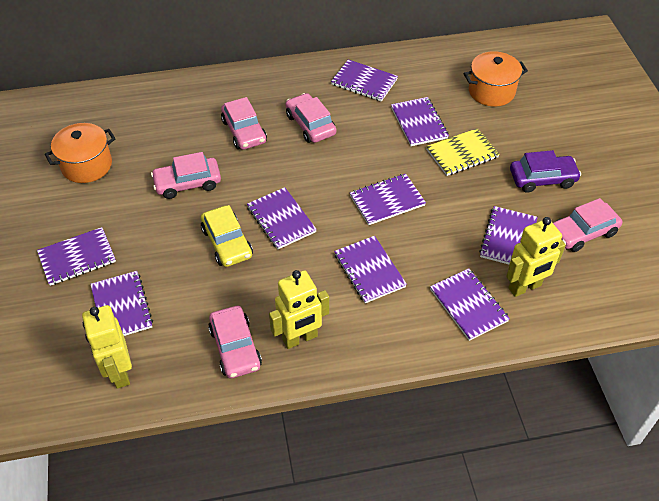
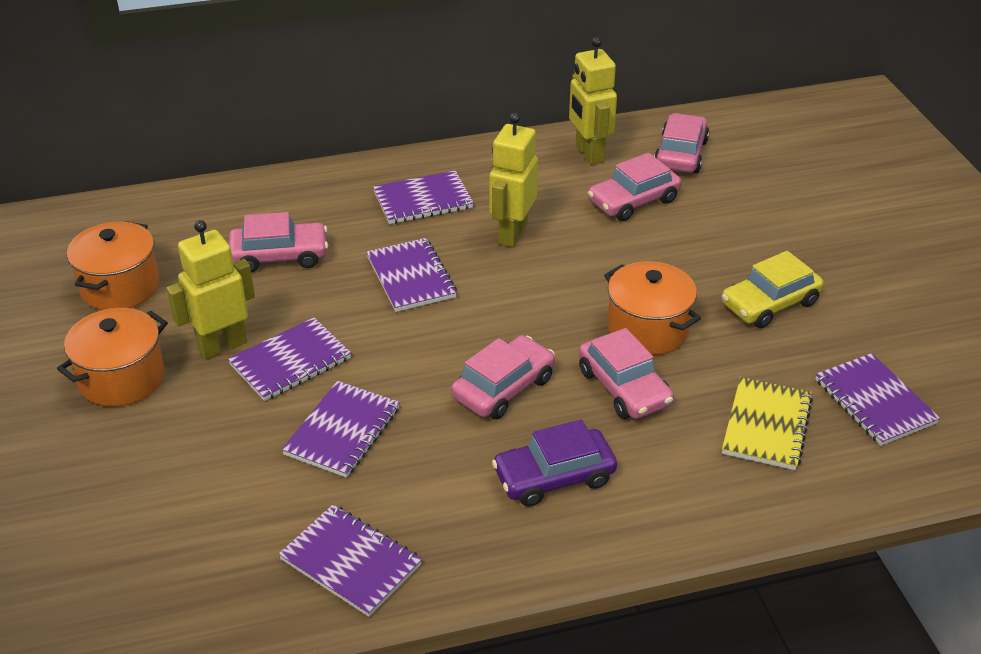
orange pot: 2 -> 3
purple notebook: 9 -> 6

